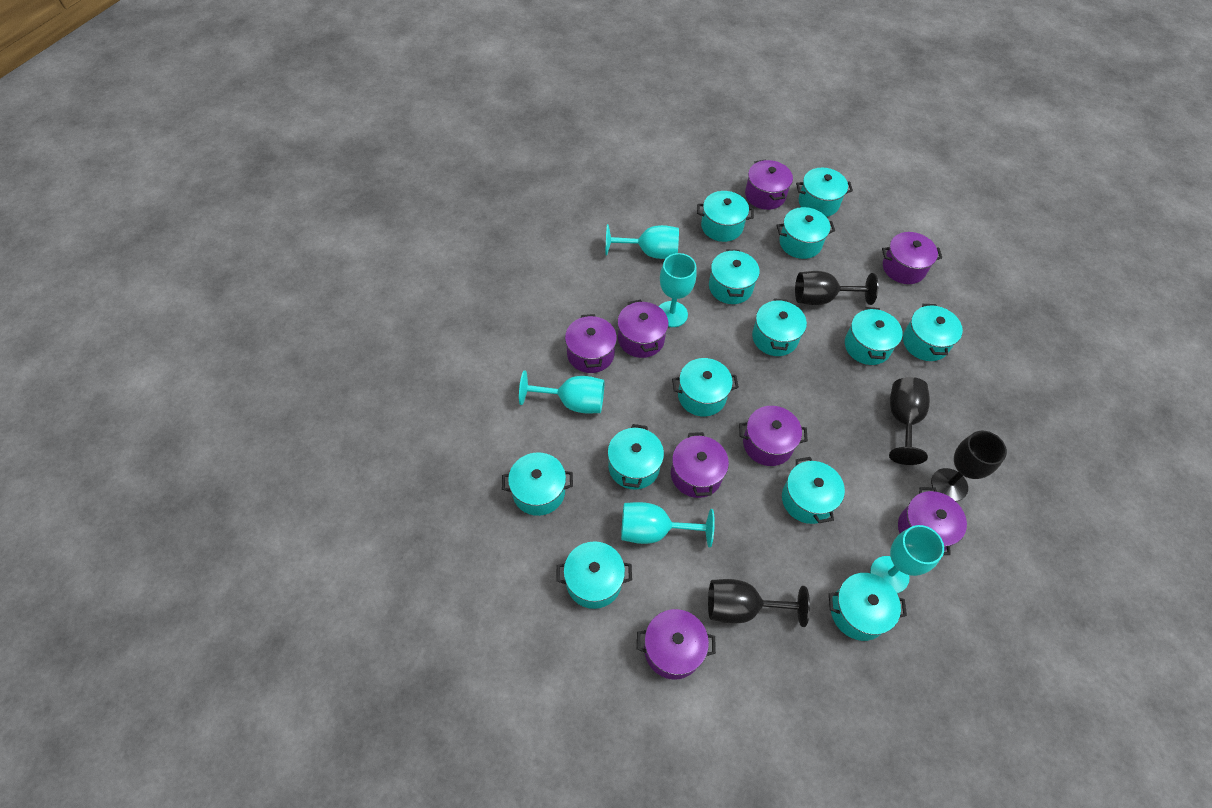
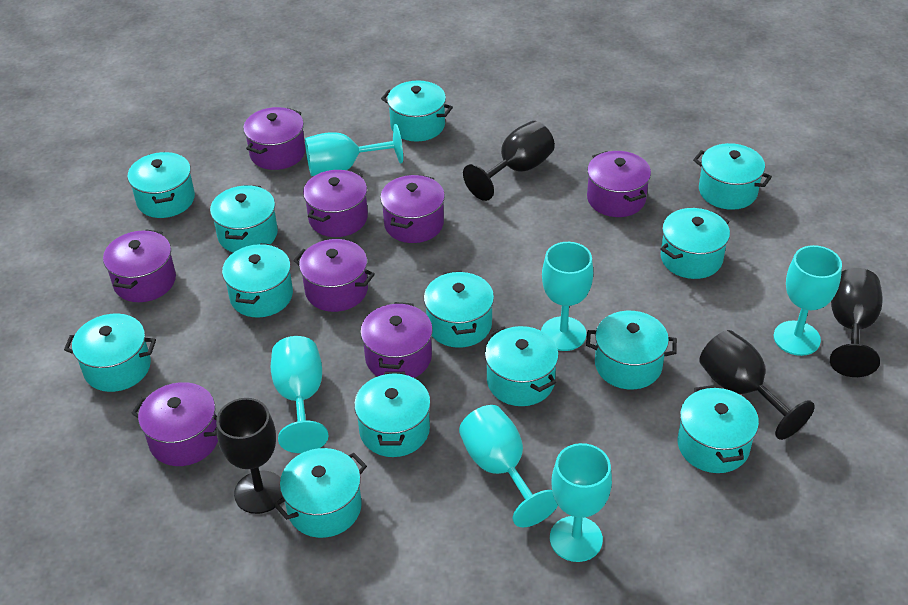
turquoise goblet: 5 -> 6

